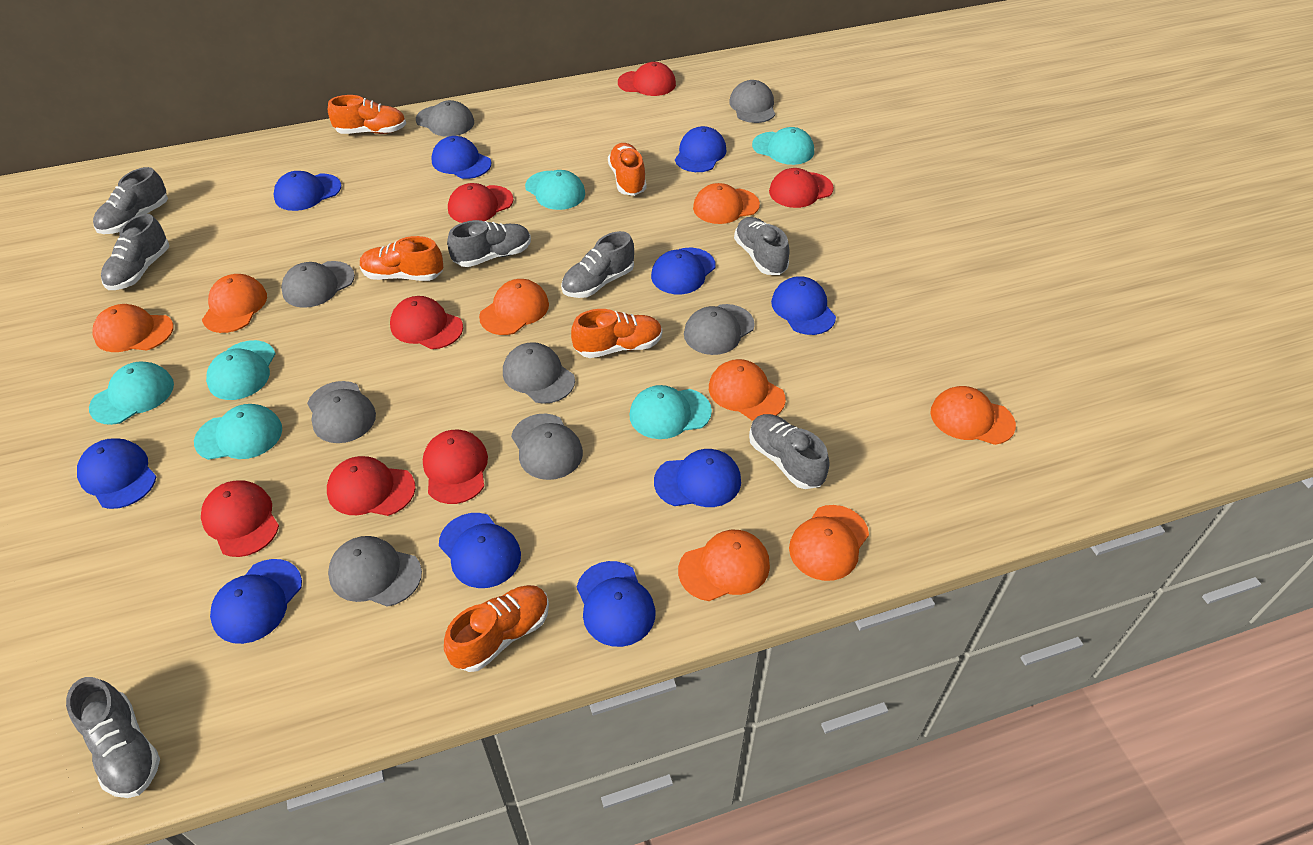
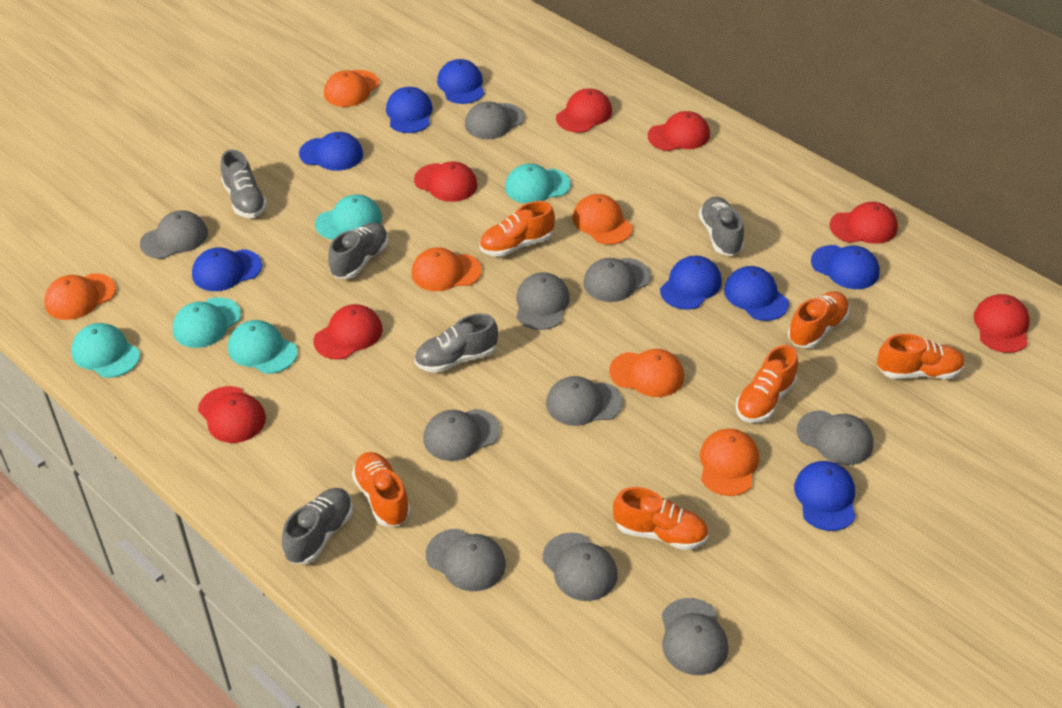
blue cap: 10 -> 8
grey cap: 8 -> 10
grey shoe: 7 -> 5
orange cap: 8 -> 6
orange shoe: 5 -> 6
turquoise cap: 6 -> 5

